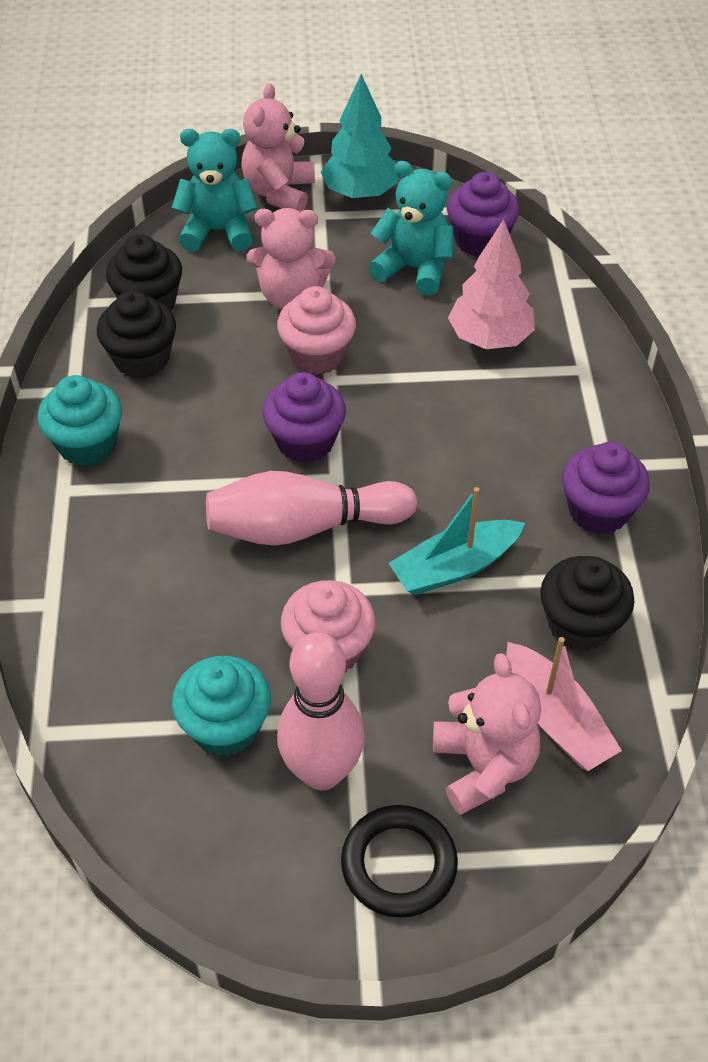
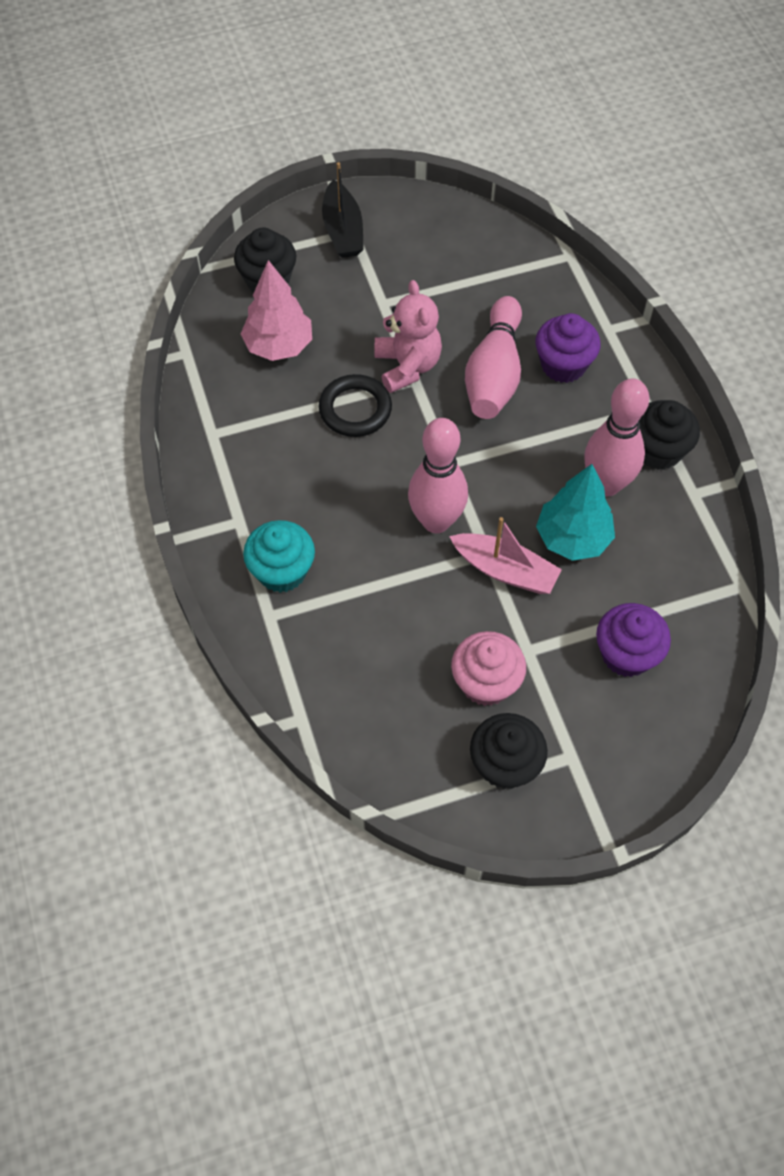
black boat: 0 -> 1
pink bowling pin: 2 -> 3
pink cupcake: 2 -> 1
pink teddy bear: 3 -> 1
purple cupcake: 3 -> 2
turquoise boat: 1 -> 0
turquoise cupcake: 2 -> 1
turquoise teddy bear: 2 -> 0

